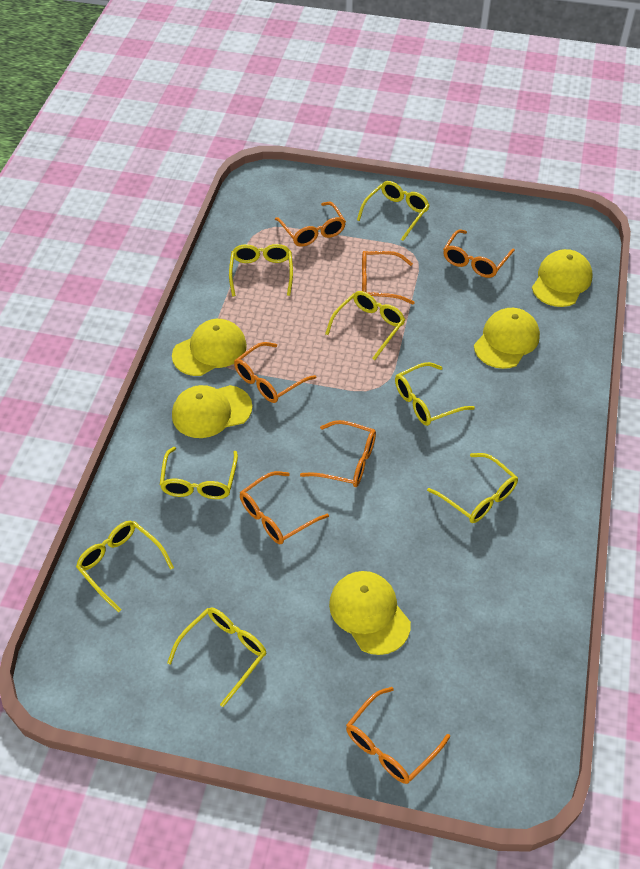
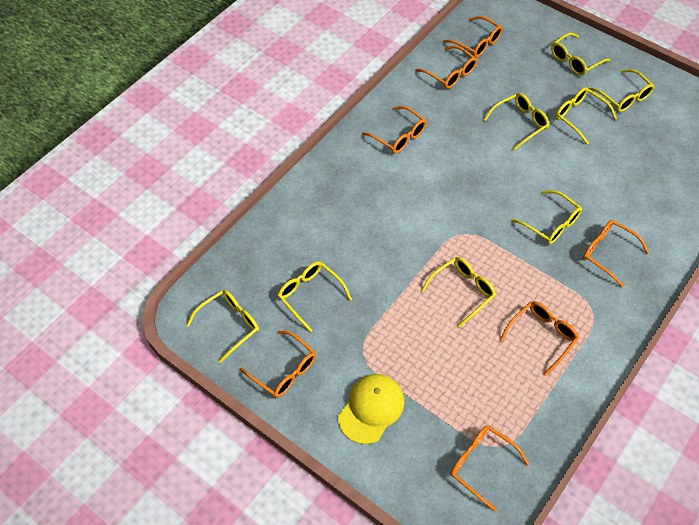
yellow cap: 5 -> 1

